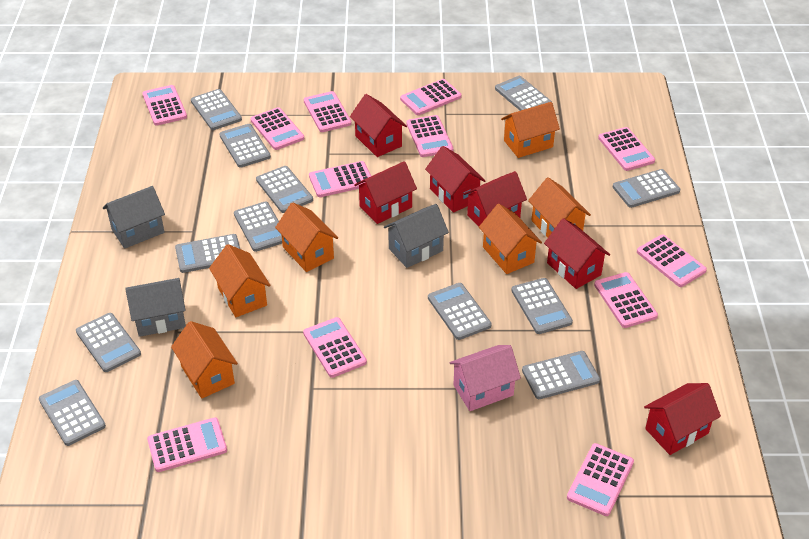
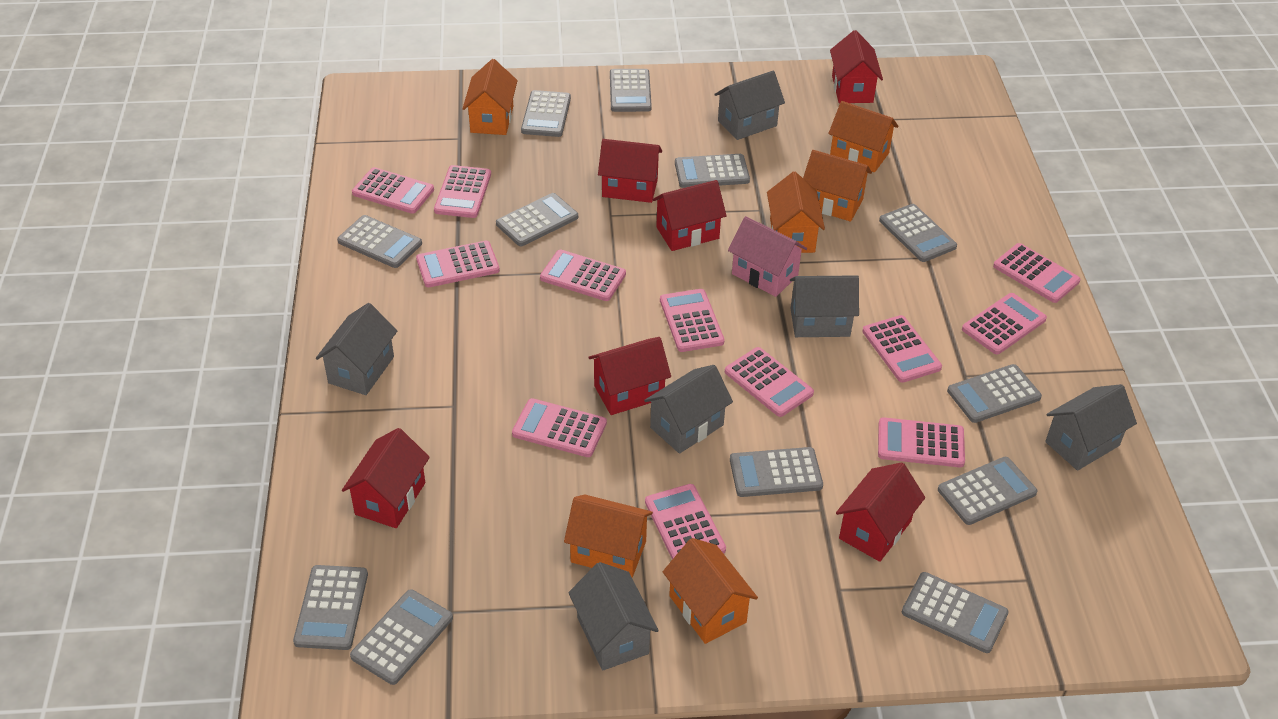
grey house: 3 -> 6

